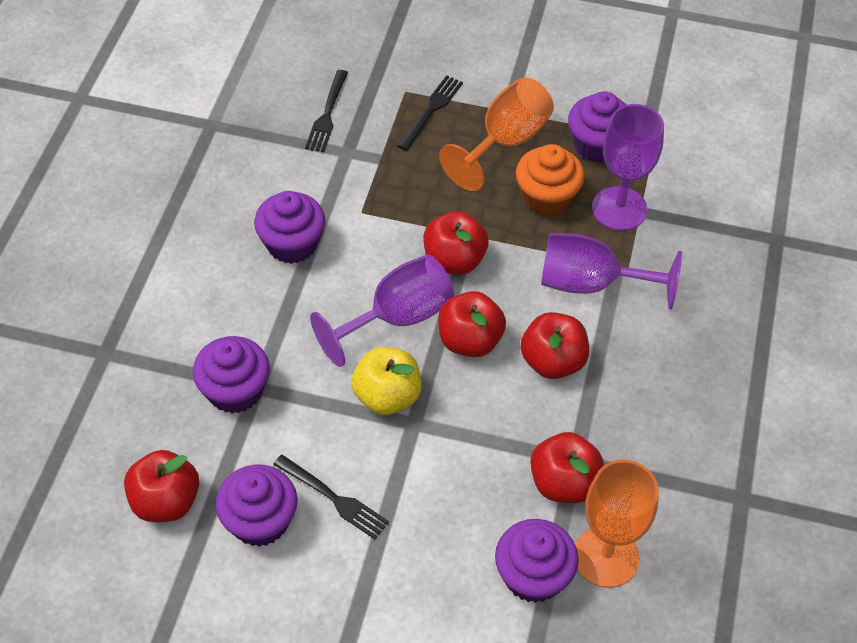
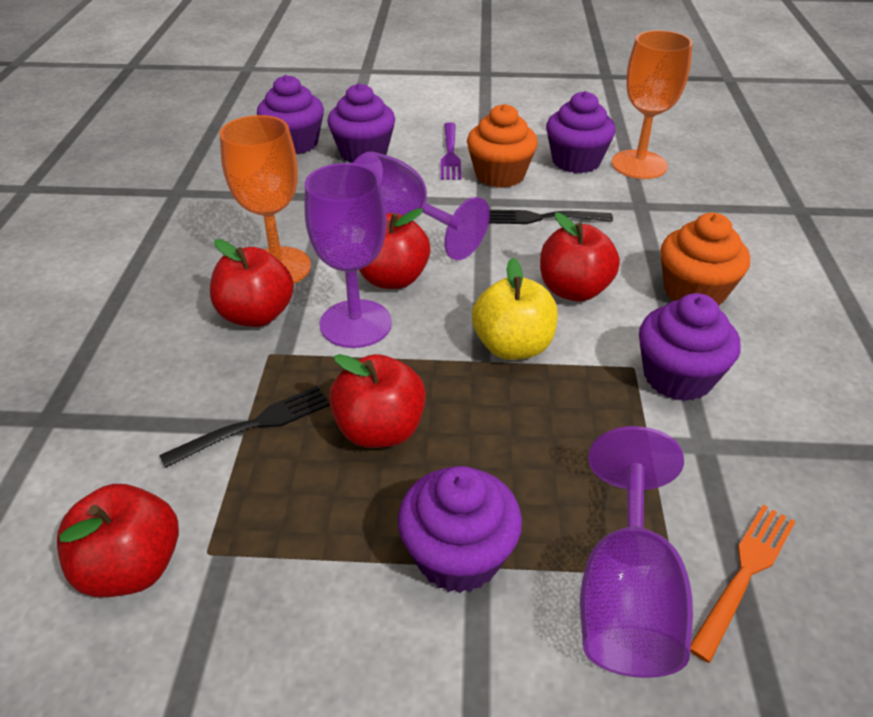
black fork: 3 -> 2
orange cupcake: 1 -> 2
orange fork: 0 -> 1
purple fork: 0 -> 1

